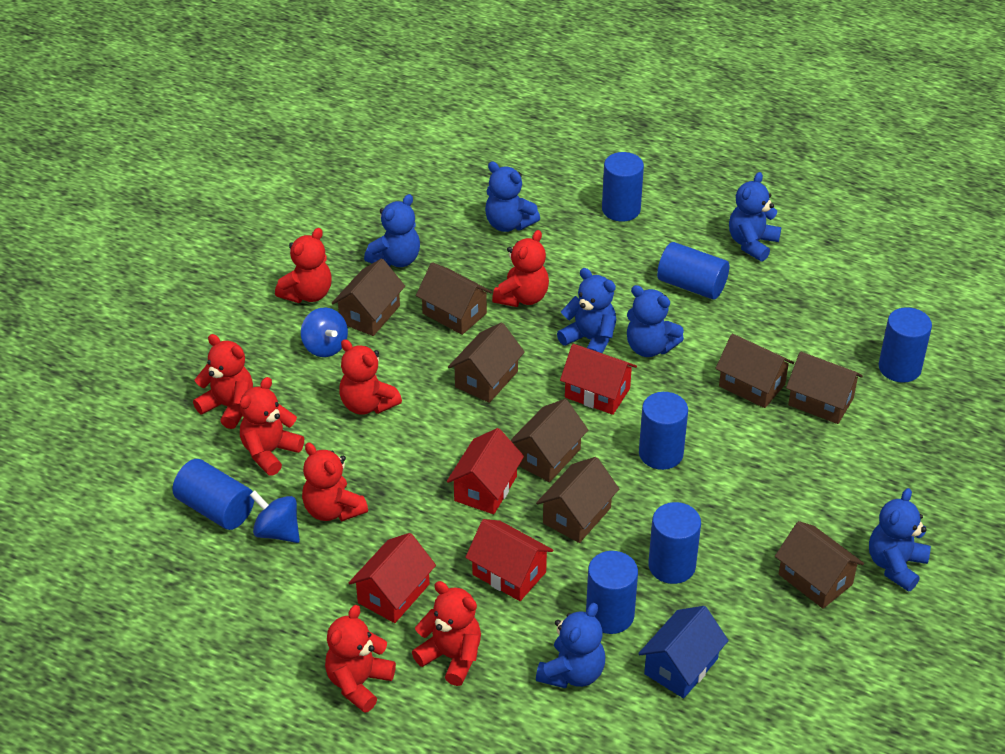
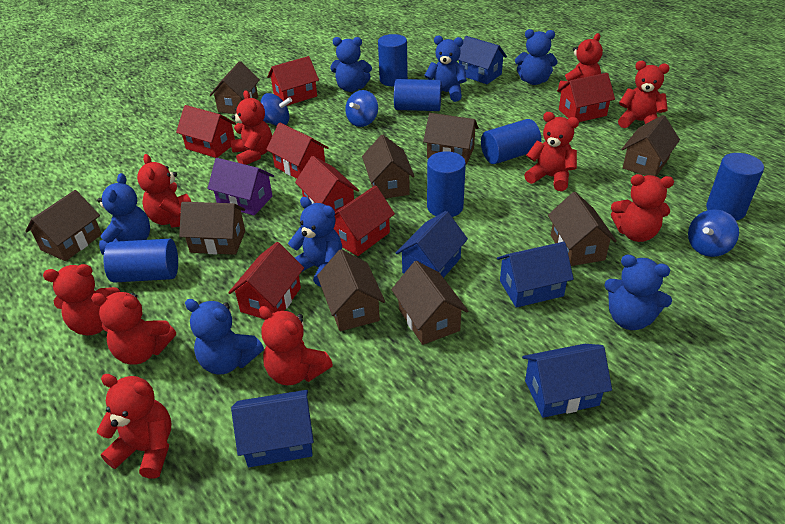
blue cylinder: 7 -> 6
blue house: 1 -> 5
blue spinning top: 2 -> 3
brown house: 8 -> 9
purple house: 0 -> 1
red house: 4 -> 7
red teddy bear: 8 -> 10

